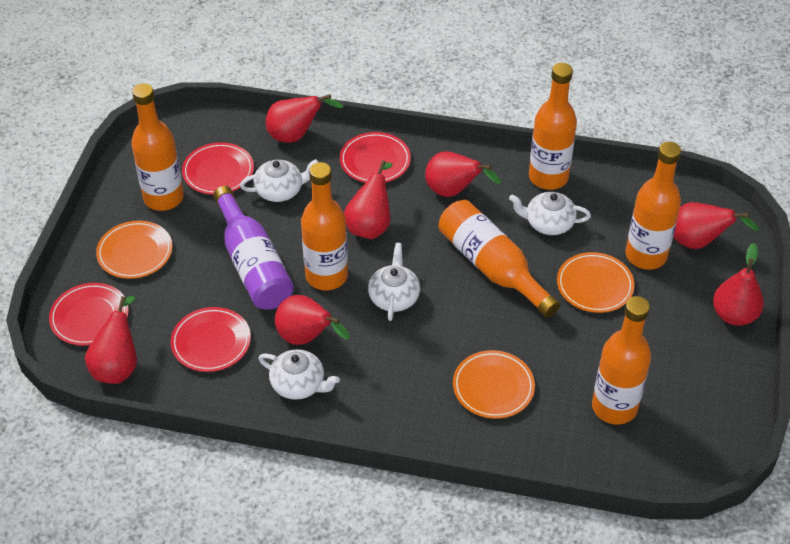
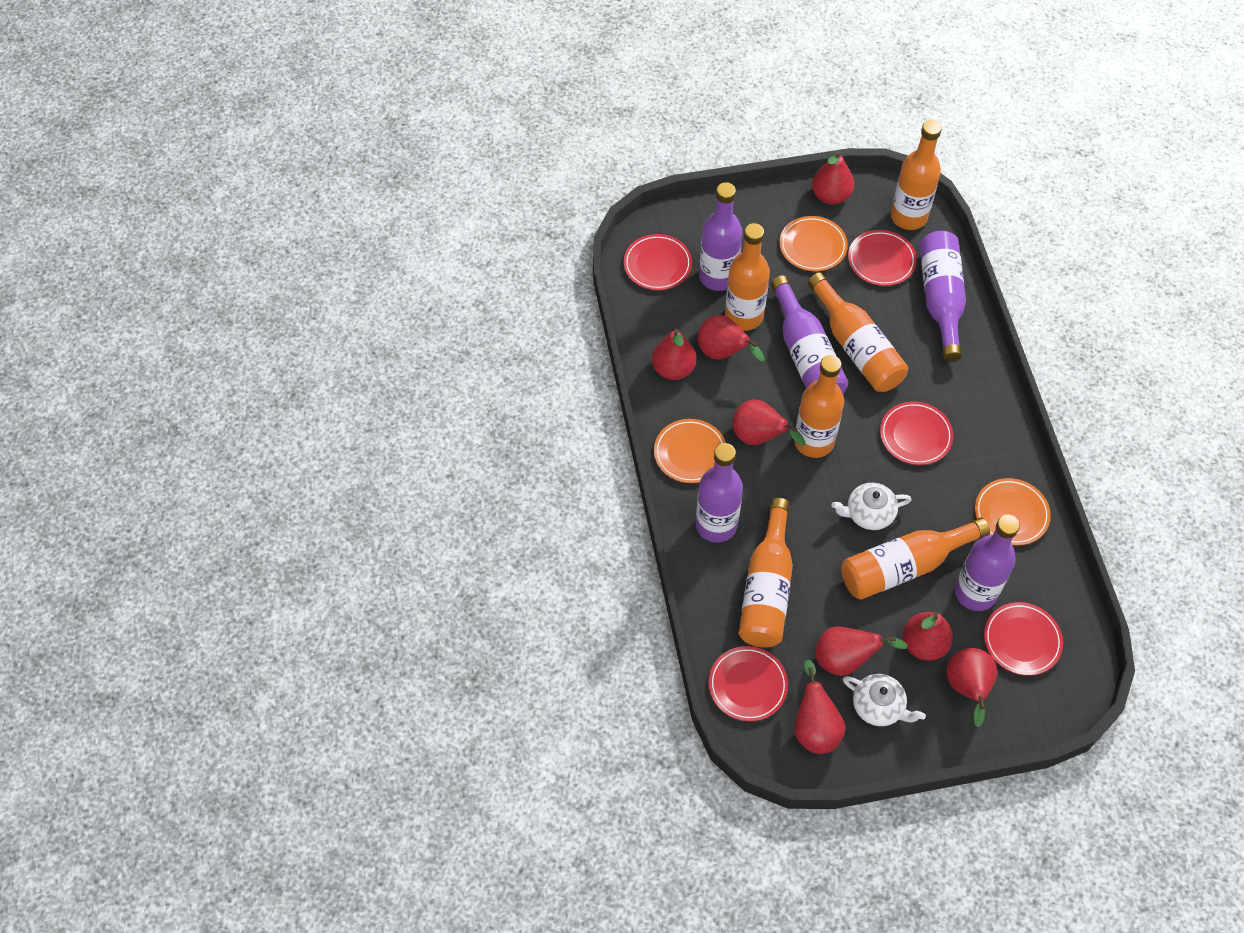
purple bottle: 1 -> 5
red pear: 7 -> 8
red plate: 4 -> 5
white teapot: 4 -> 2

